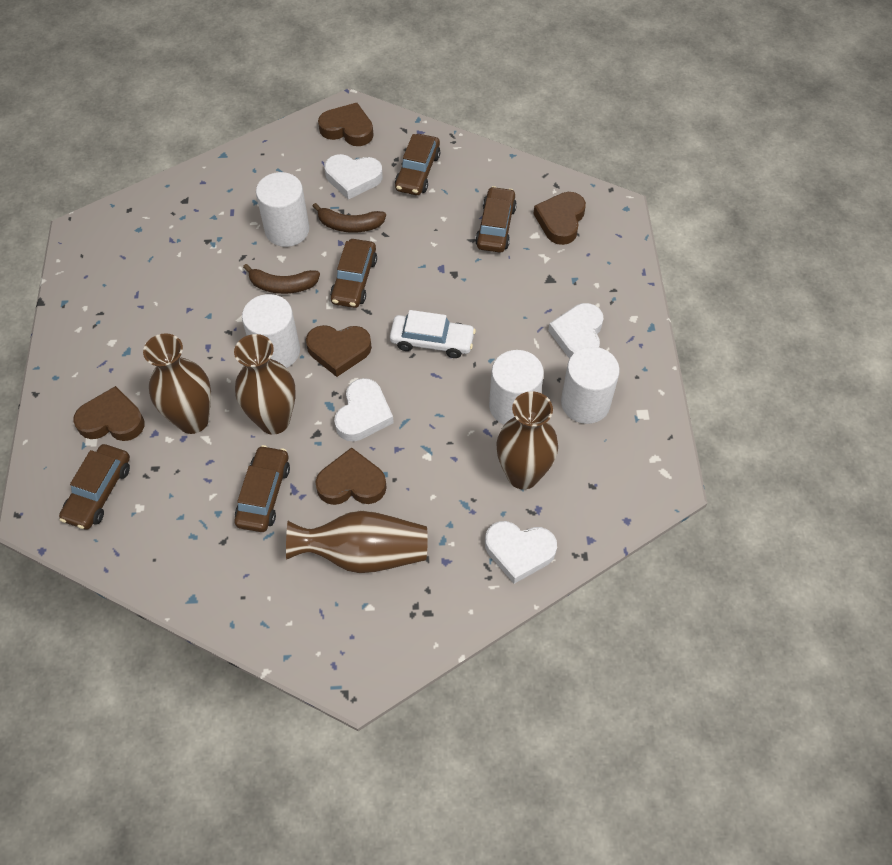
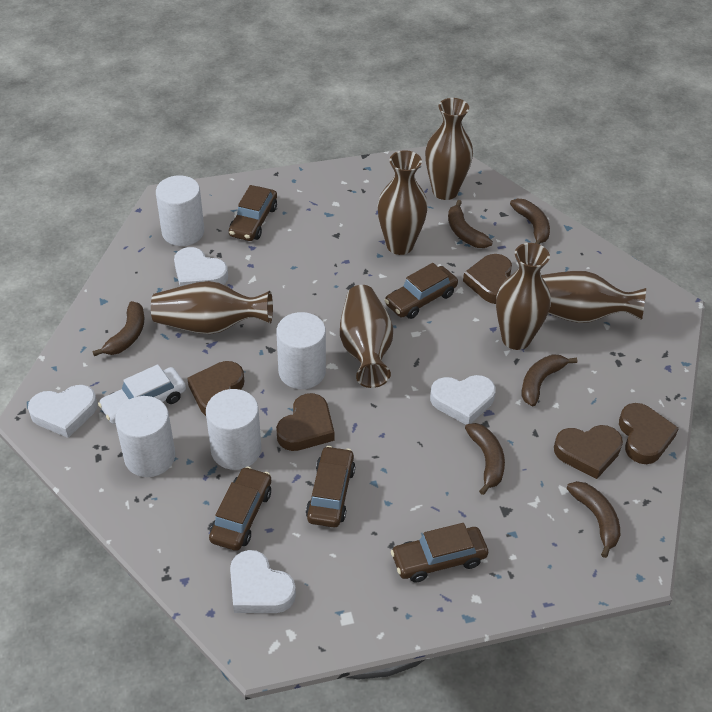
brown banana: 2 -> 6
brown vase: 4 -> 6

